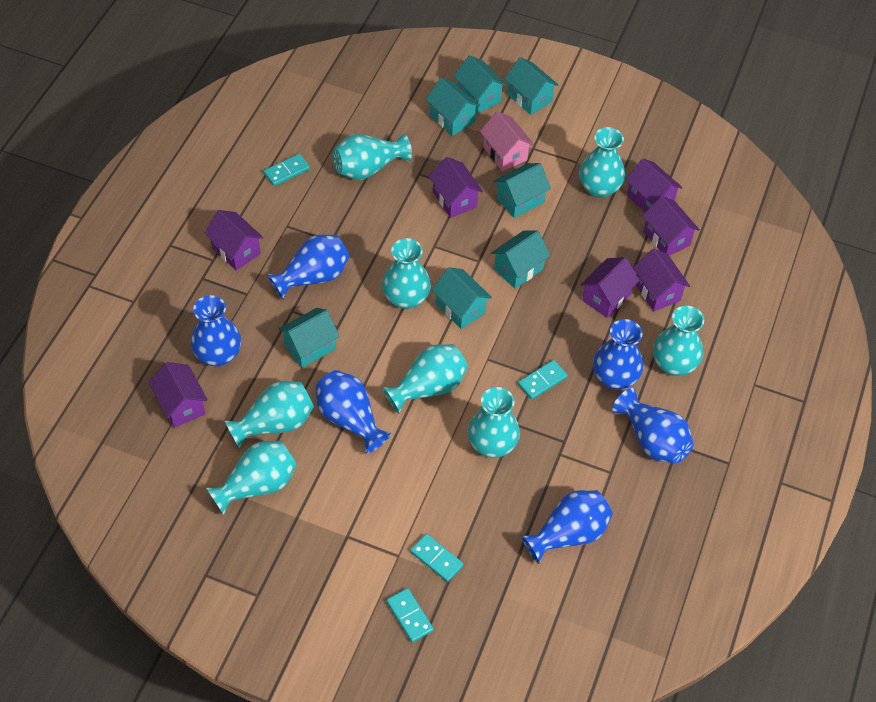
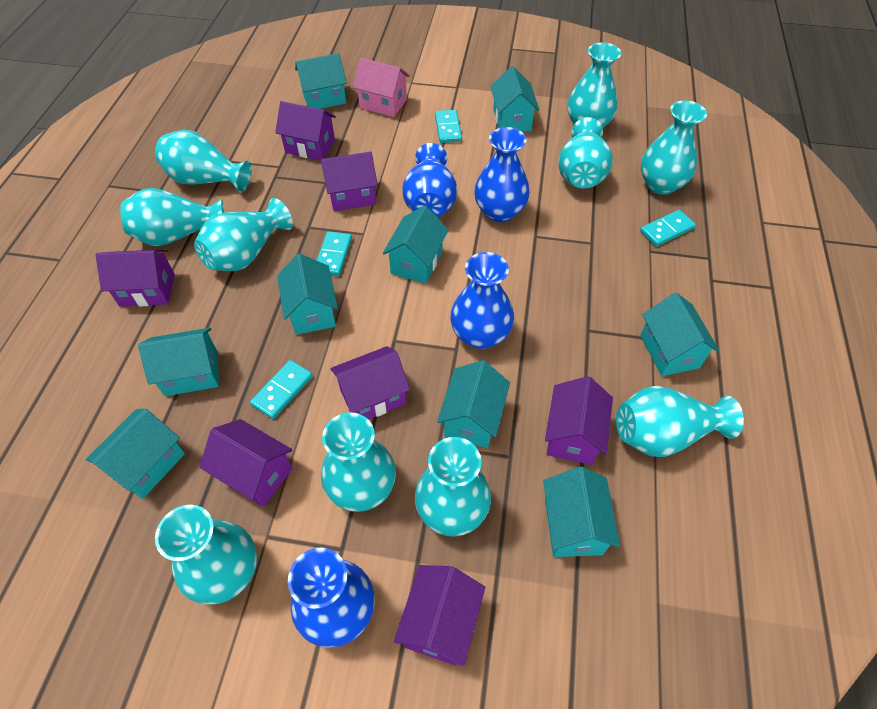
blue vase: 6 -> 4
turquoise house: 7 -> 9
turquoise vase: 8 -> 10

